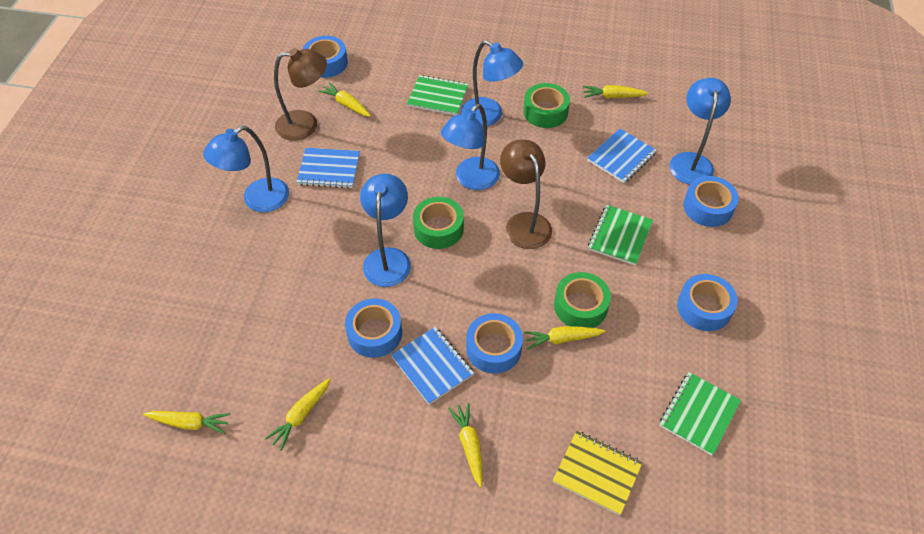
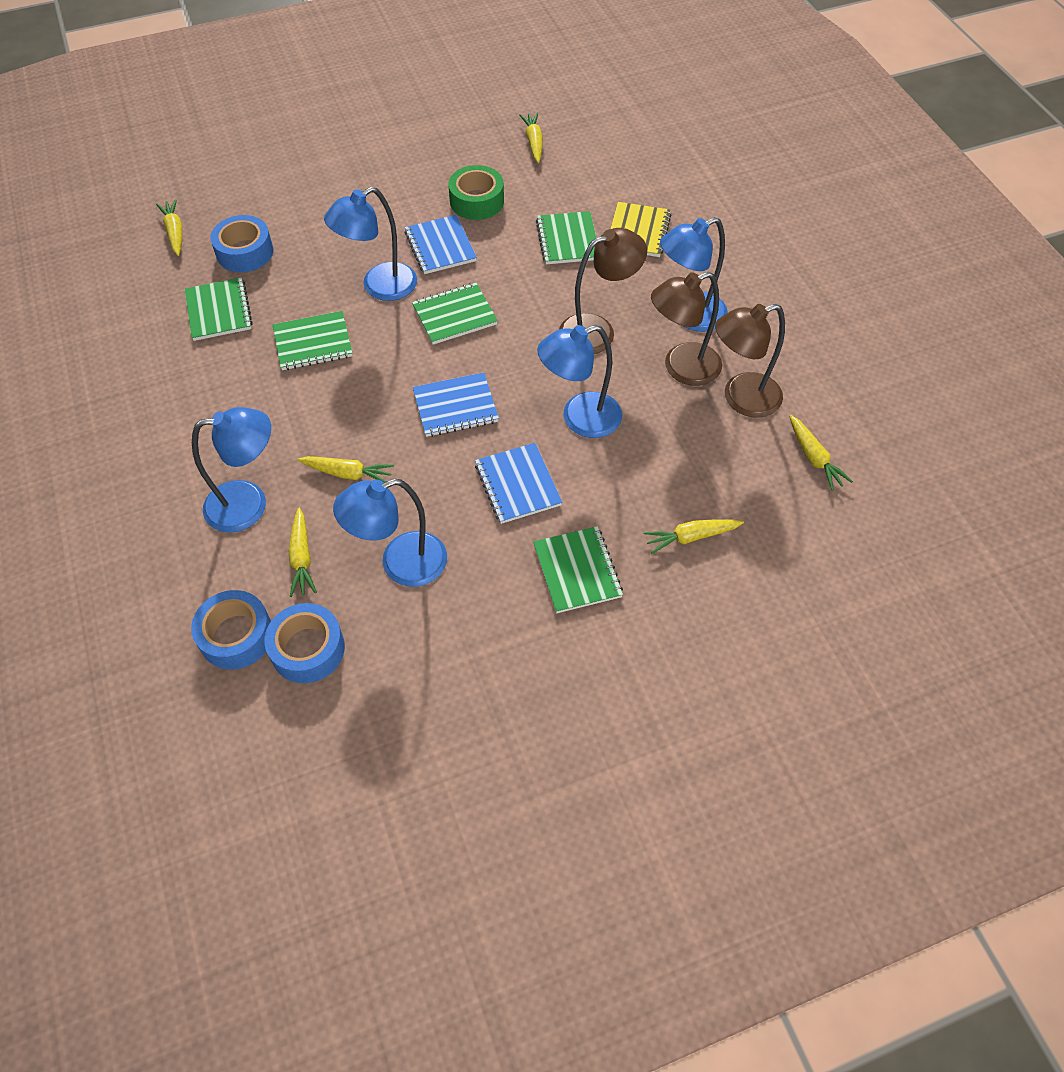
blue tape: 5 -> 3
brown lamp: 2 -> 3
green notebook: 3 -> 5
green tape: 3 -> 1

